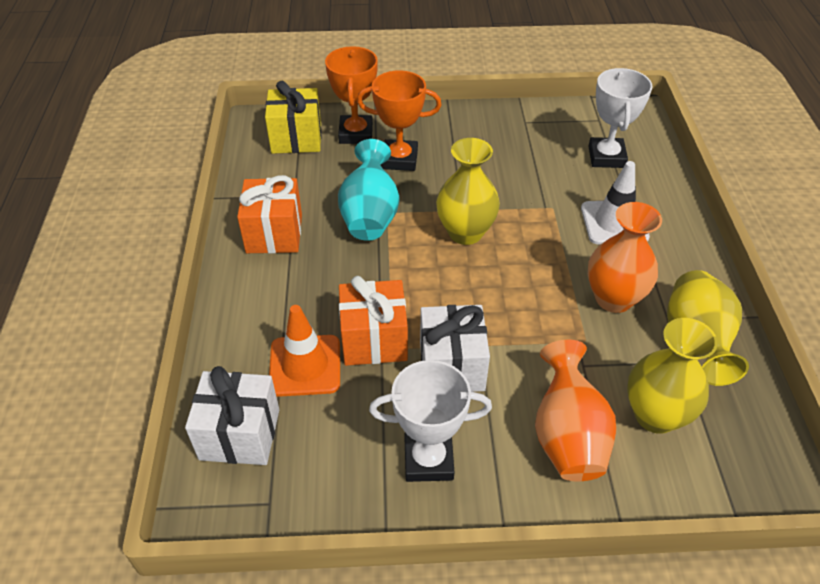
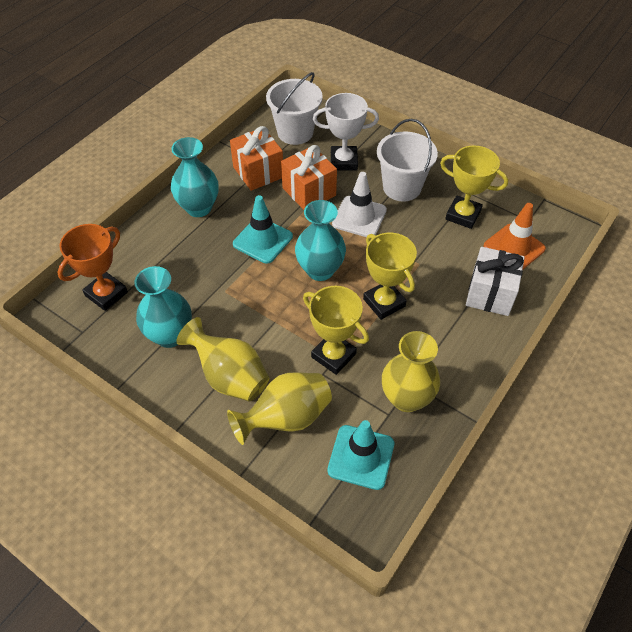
orange trophy: 2 -> 1
orange vase: 2 -> 0
turquoise traffic cone: 0 -> 2
turquoise vase: 1 -> 3
white bucket: 0 -> 2
white gift: 2 -> 1
white trophy: 2 -> 1
yellow gift: 1 -> 0
yellow trophy: 0 -> 3

